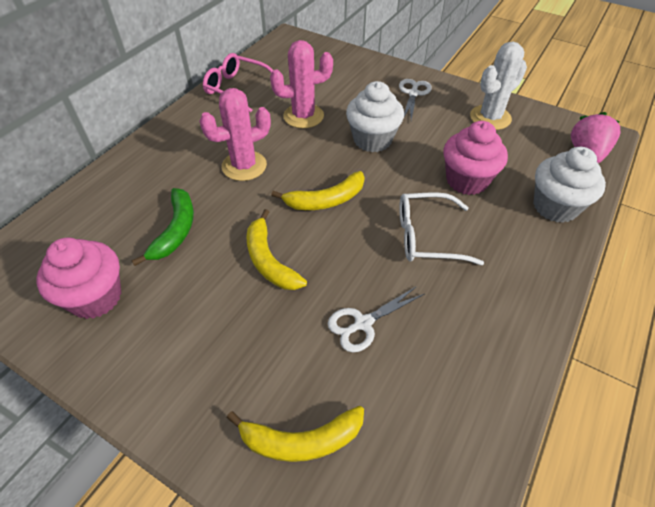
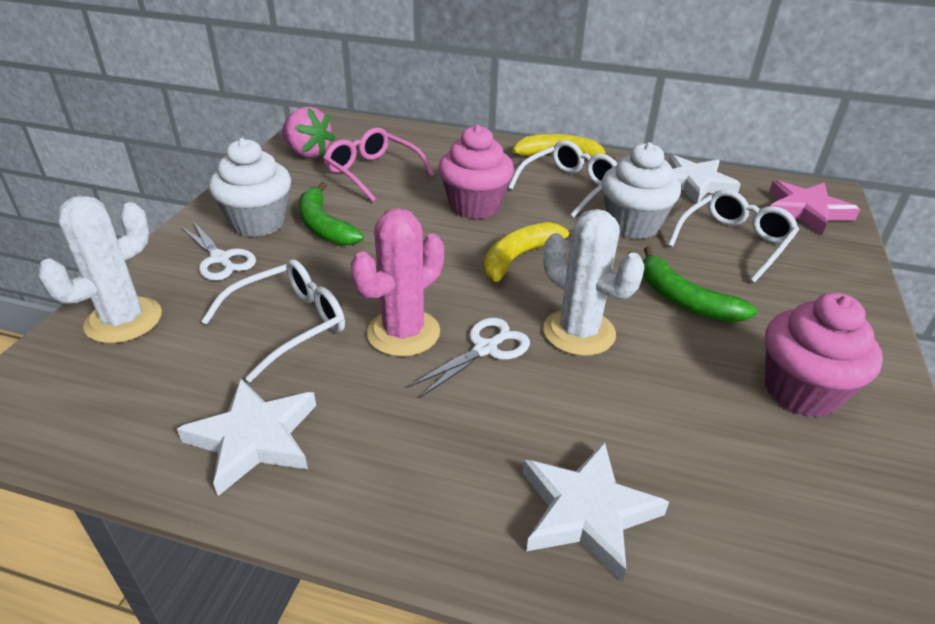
green banana: 1 -> 2
pink cactus: 2 -> 1
pink star: 0 -> 1
white cactus: 1 -> 2
white glasses: 1 -> 3
white star: 0 -> 3
yellow banana: 3 -> 2

